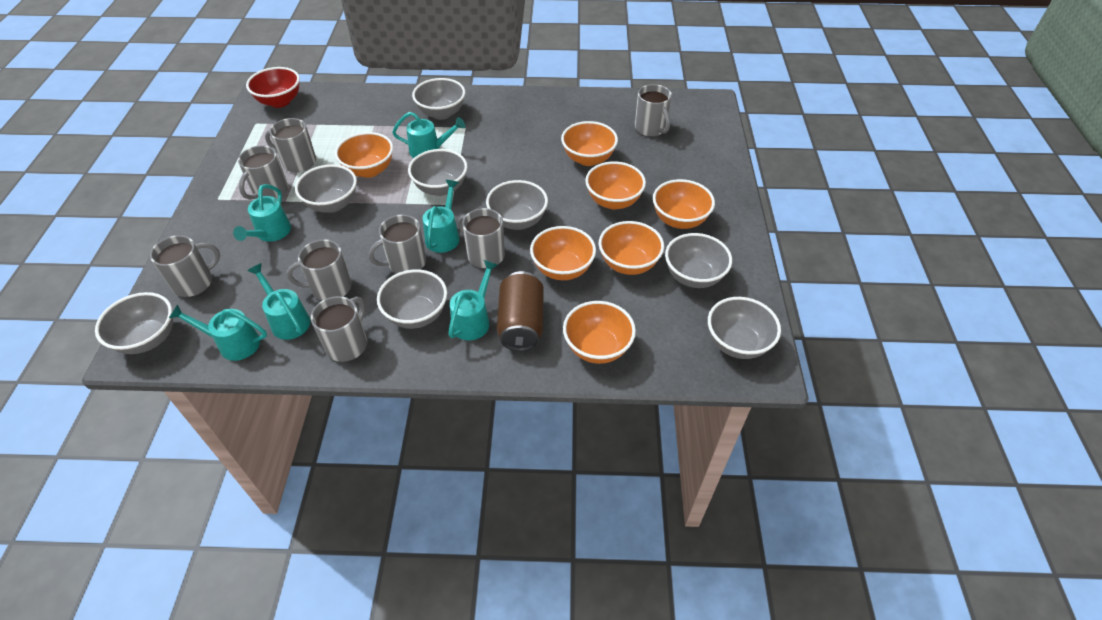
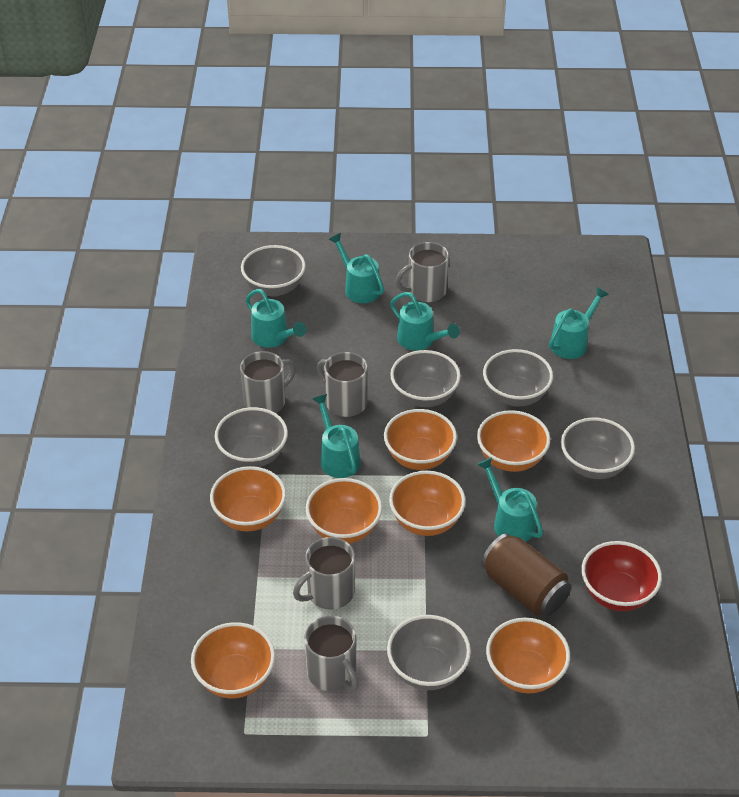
grey bowl: 8 -> 6
grey mug: 8 -> 5

